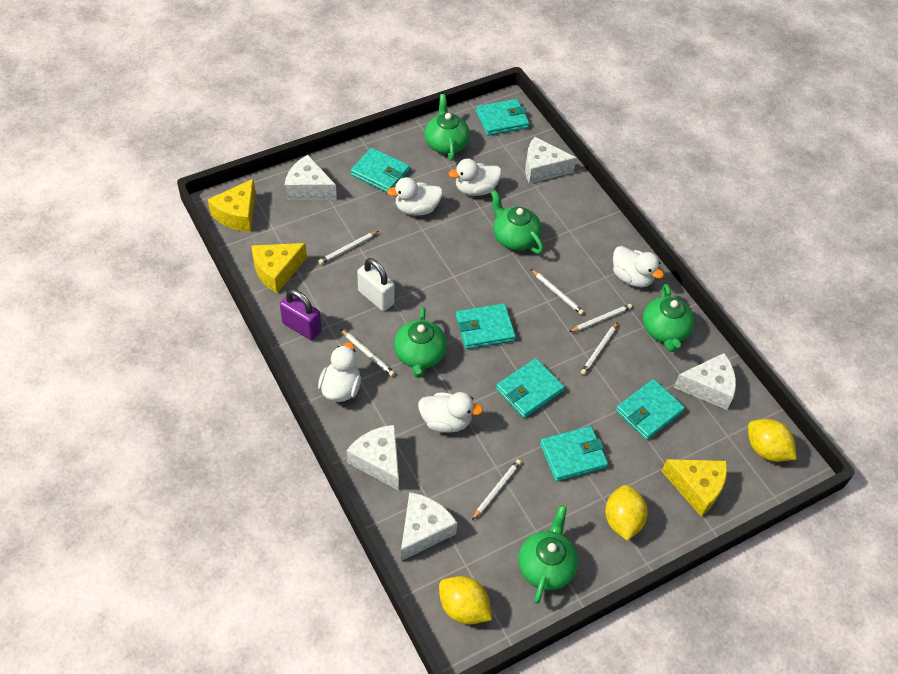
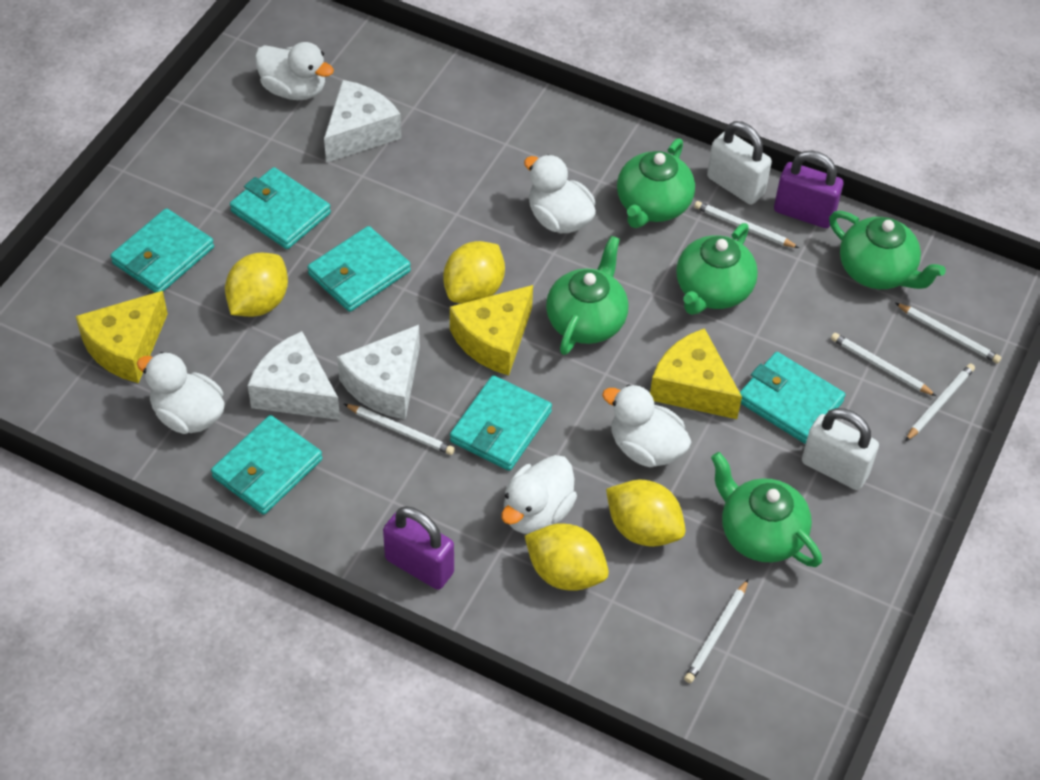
purple padlock: 1 -> 2
white cheese: 5 -> 3
white padlock: 1 -> 2
yellow lemon: 3 -> 4

